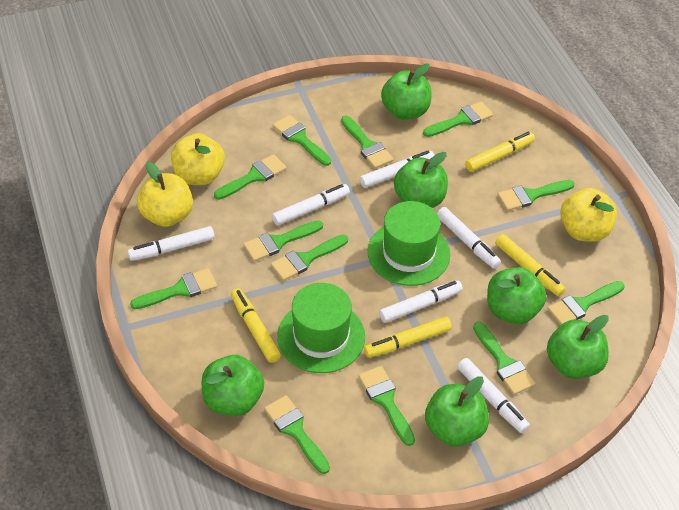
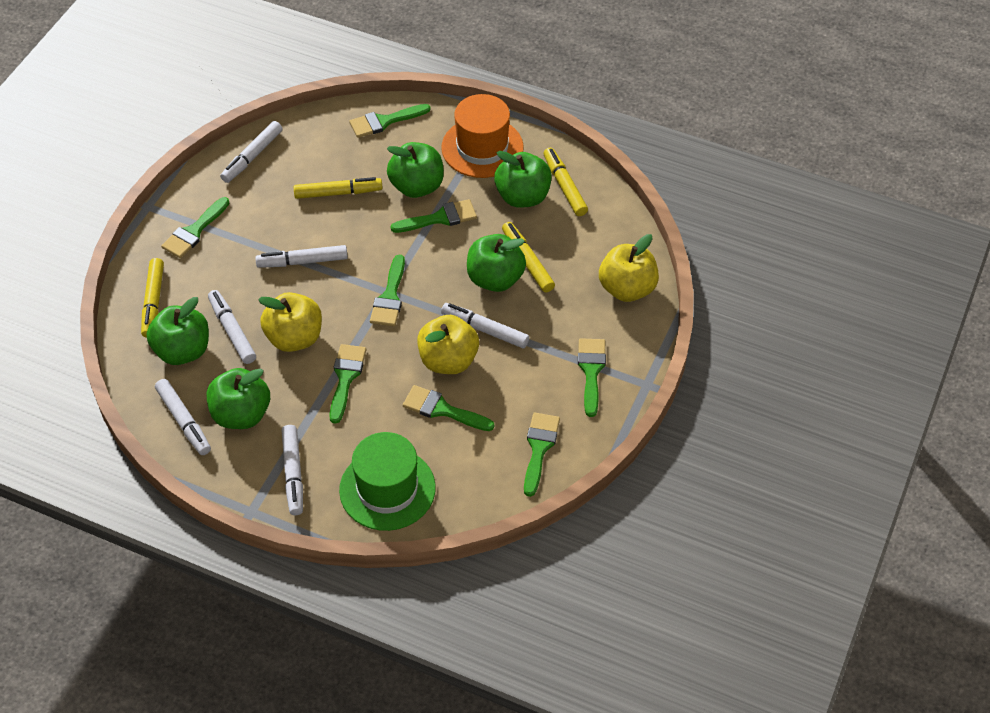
green apple: 6 -> 5
green brush: 12 -> 8
green hat: 2 -> 1
orange hat: 0 -> 1

